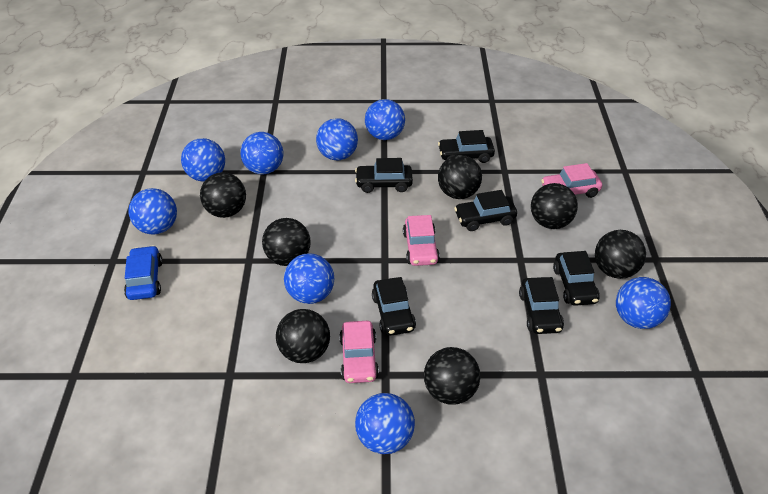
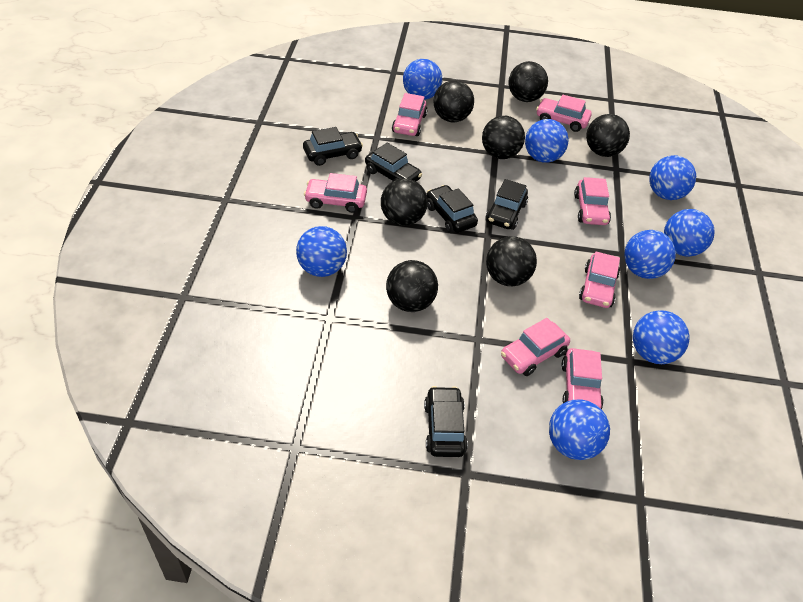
black car: 6 -> 5
blue car: 1 -> 0
pink car: 3 -> 7

